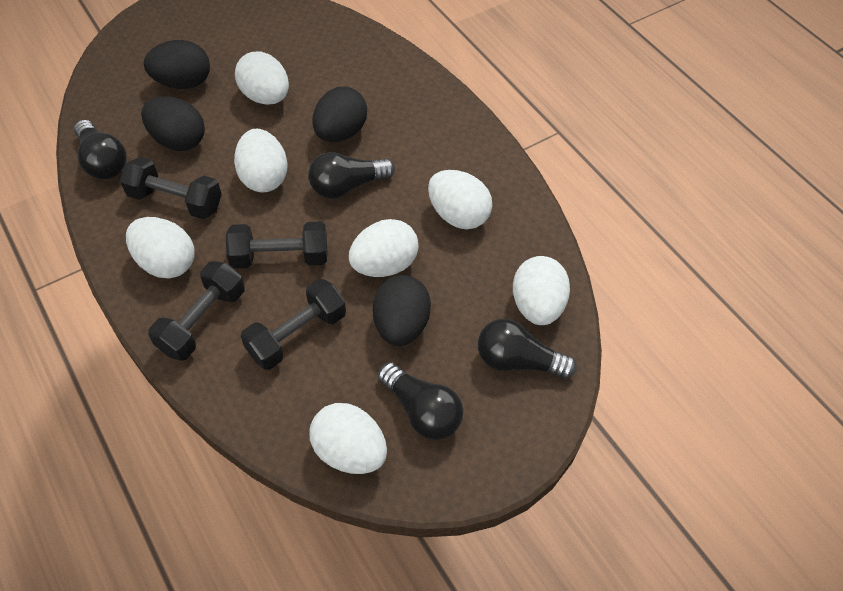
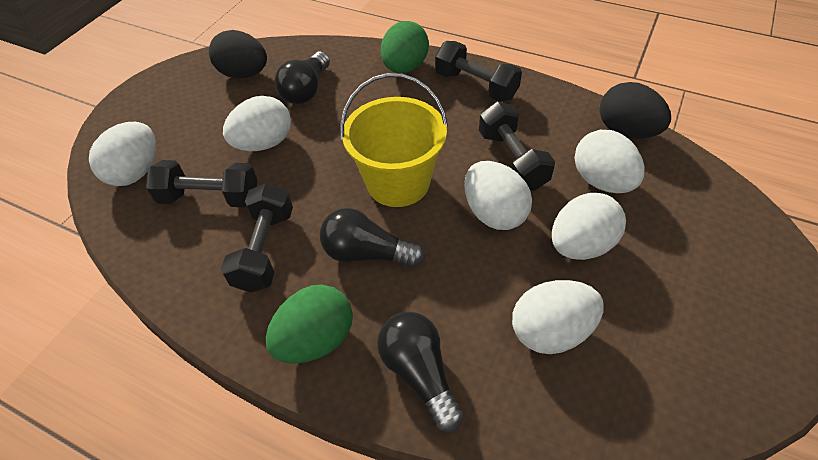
black egg: 4 -> 2
black light bulb: 4 -> 3
green egg: 0 -> 2
white egg: 7 -> 6
yellow bucket: 0 -> 1

